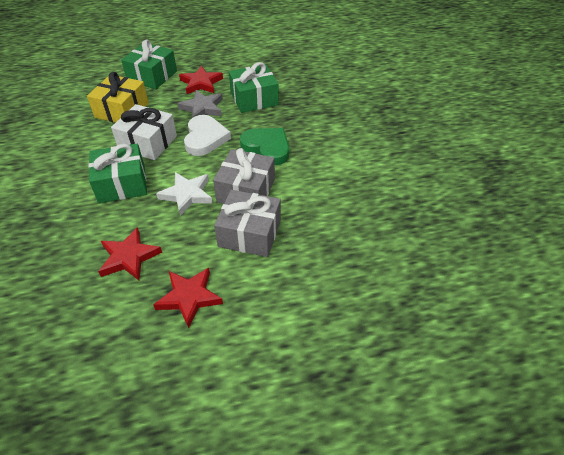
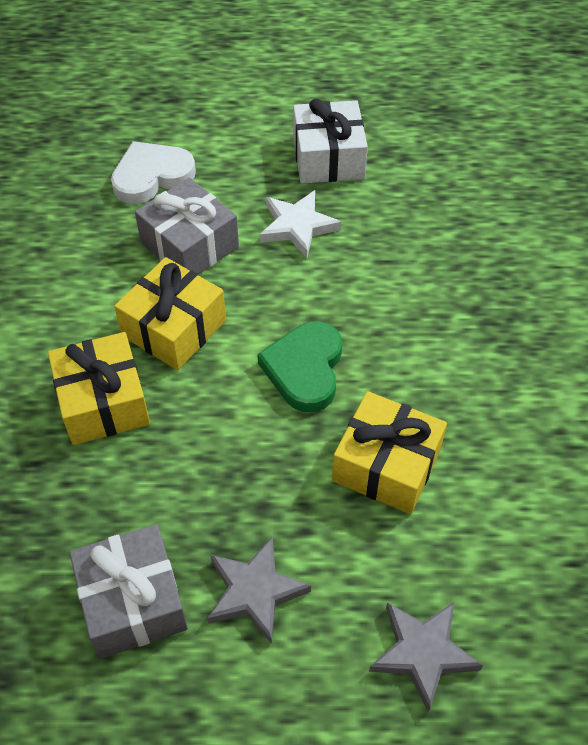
green gift: 3 -> 0
grey star: 1 -> 2
red star: 3 -> 0
yellow gift: 1 -> 3

